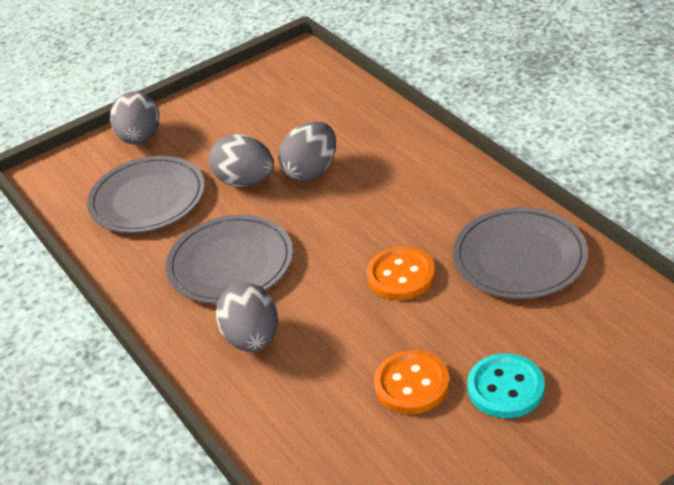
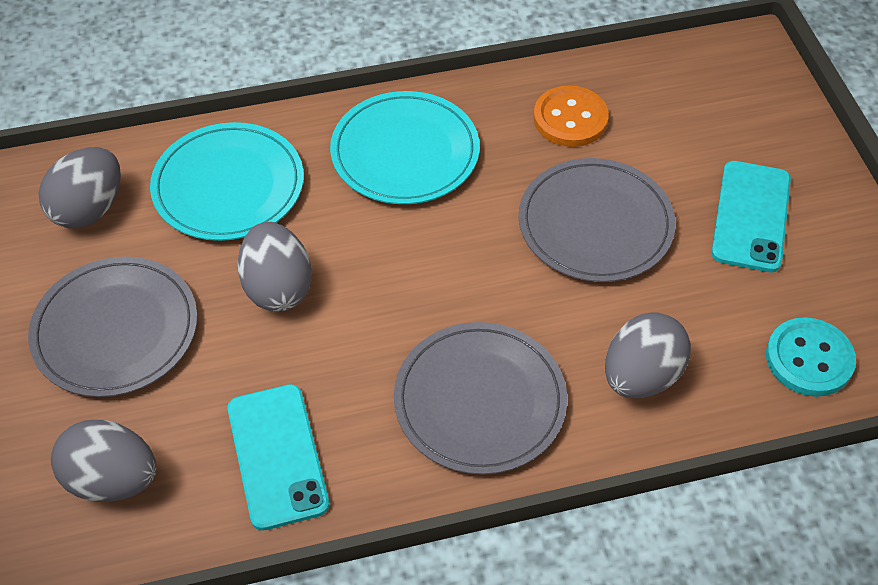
orange button: 2 -> 1
turquoise phone: 0 -> 2
turquoise plate: 0 -> 2

